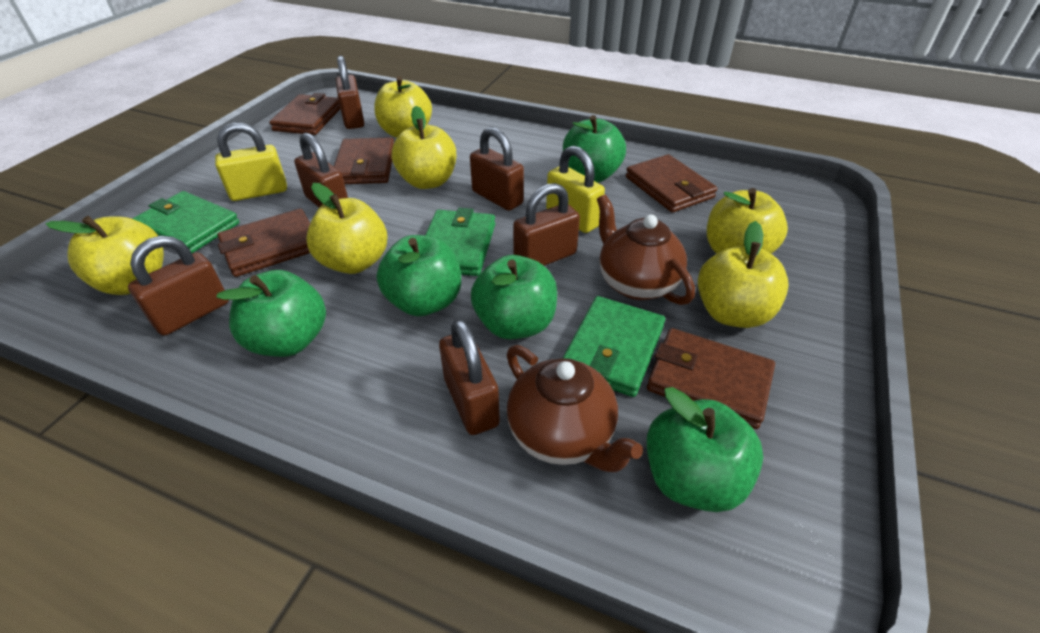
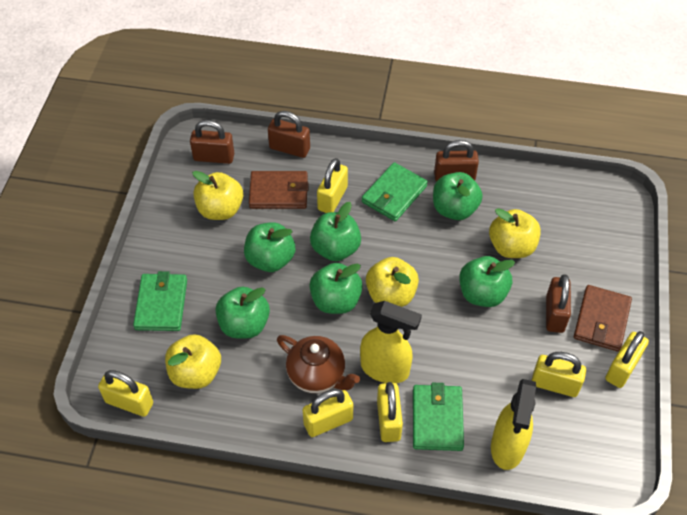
brown padlock: 6 -> 4
brown teapot: 2 -> 1
brown wallet: 5 -> 2
green apple: 5 -> 6
yellow apple: 6 -> 4
yellow padlock: 2 -> 6
yellow spray bottle: 0 -> 2

